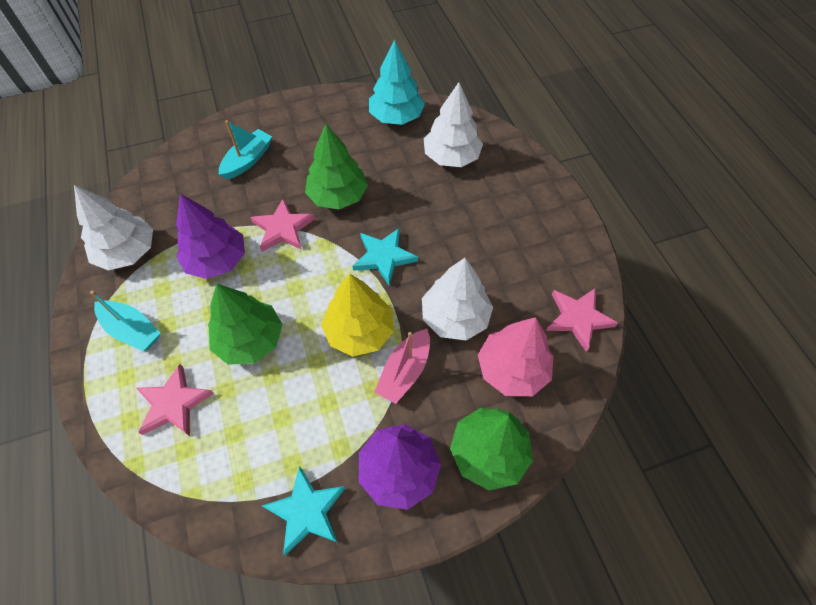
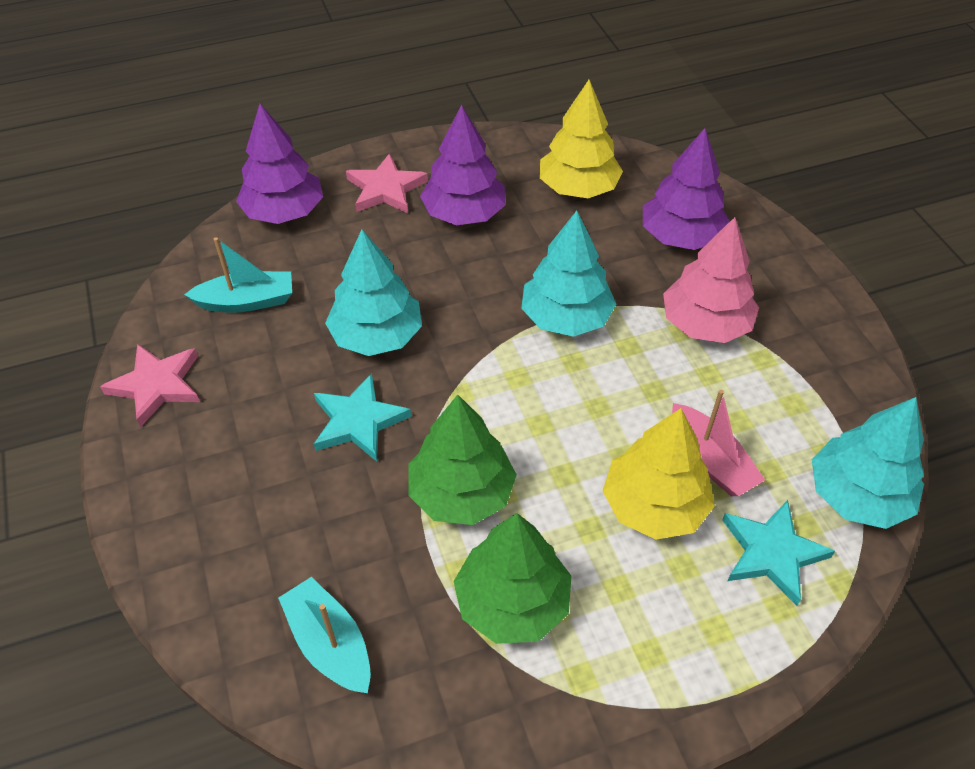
green tree: 3 -> 2
pink star: 3 -> 2
purple tree: 2 -> 3
turquoise tree: 1 -> 3
white tree: 3 -> 0
yellow tree: 1 -> 2

